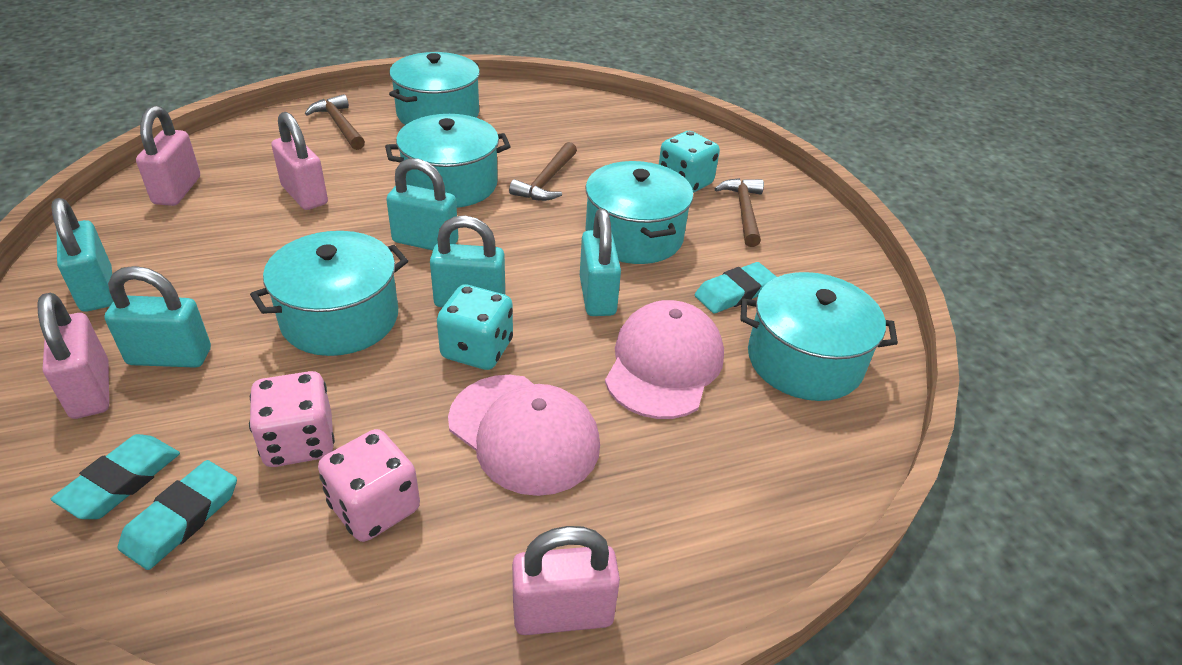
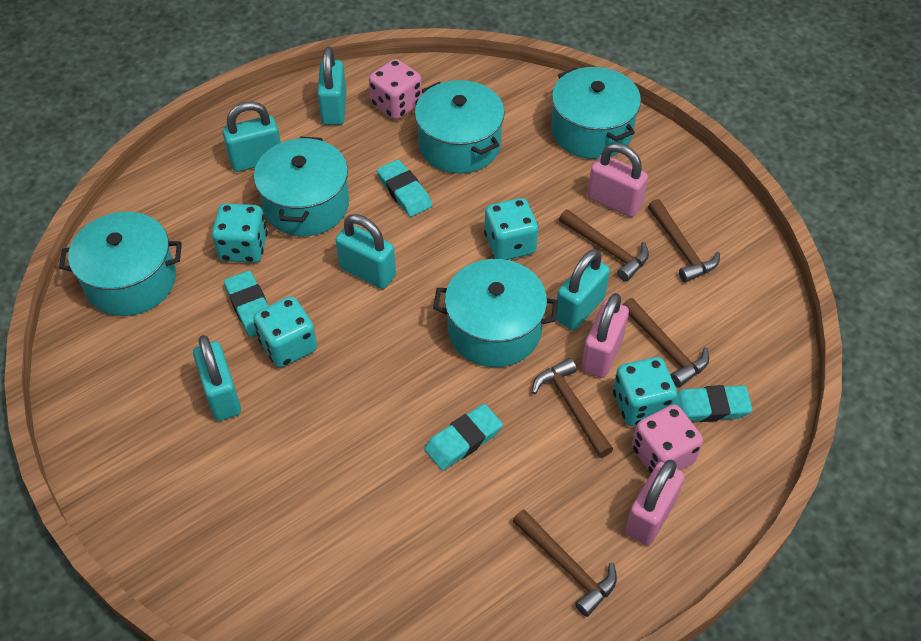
brown hammer: 3 -> 5
pink cap: 2 -> 0
pink padlock: 4 -> 3
turquoise dice: 2 -> 4
turquoise eraser: 3 -> 4

